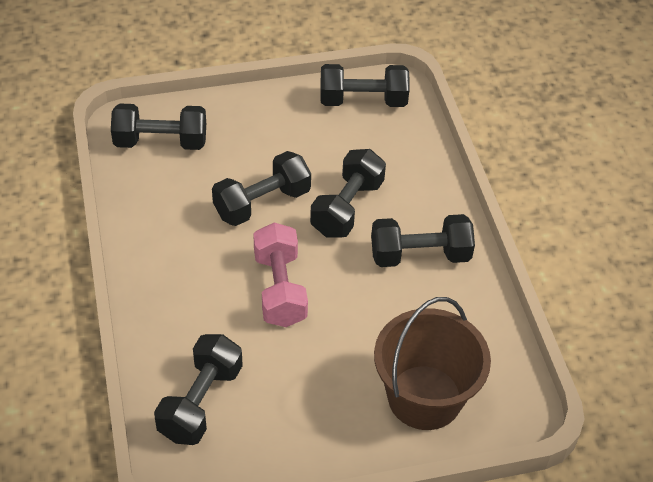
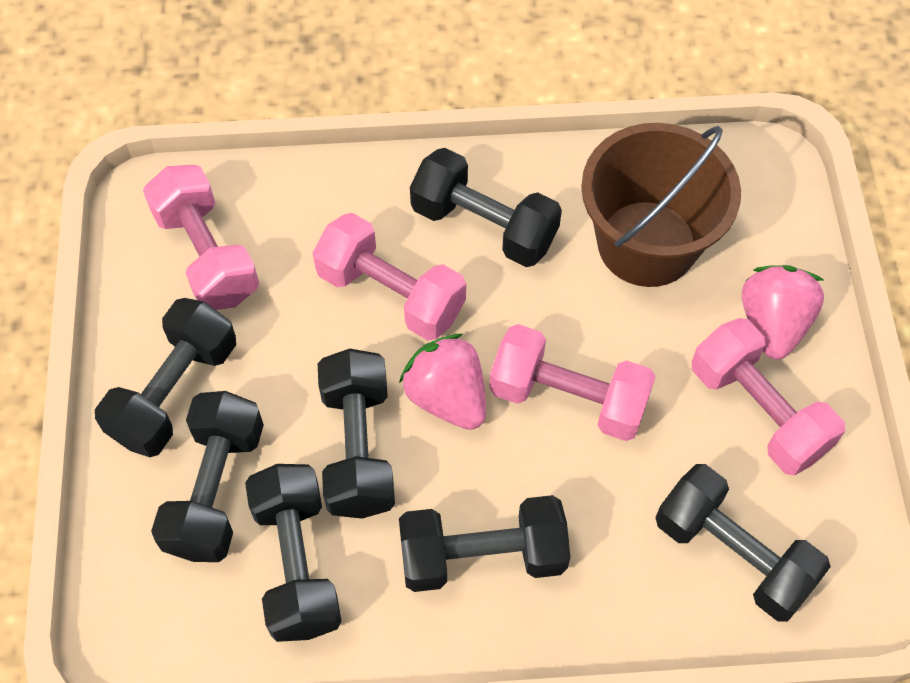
black dumbbell: 6 -> 7
pink dumbbell: 1 -> 4
pink strawberry: 0 -> 2

